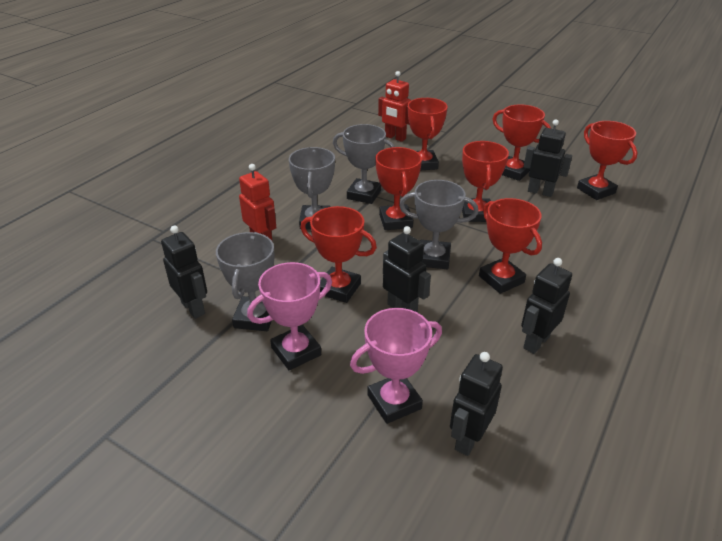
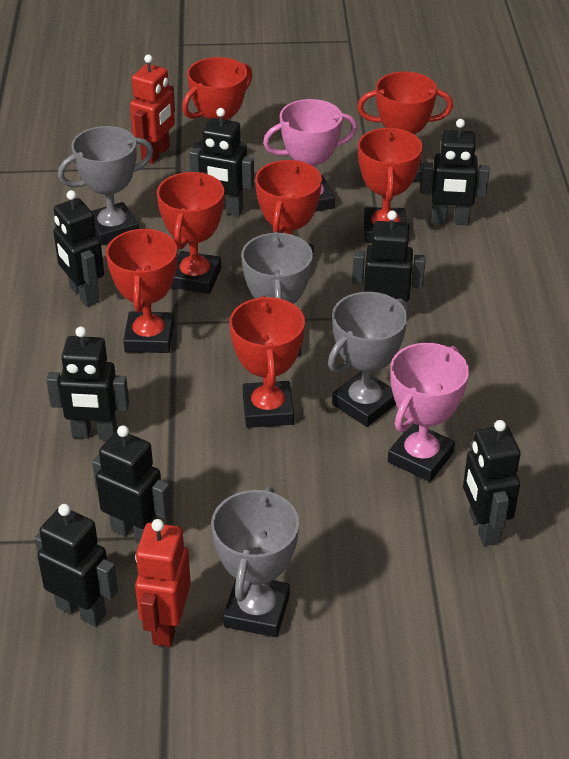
black robot: 5 -> 8

